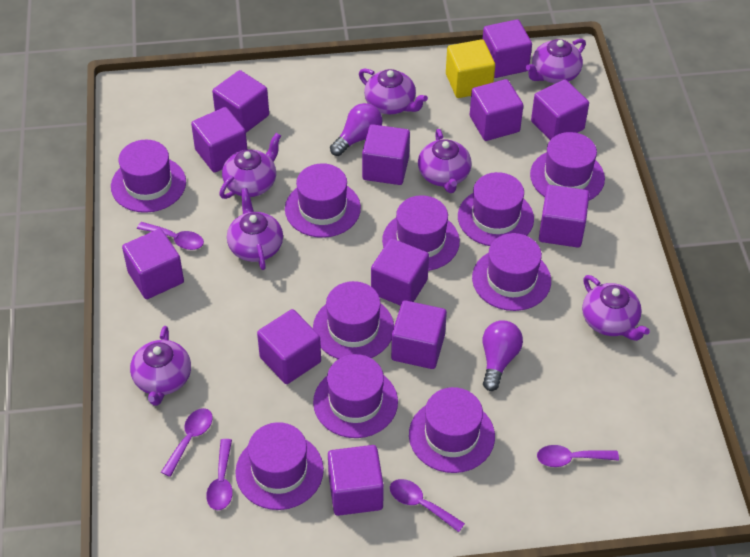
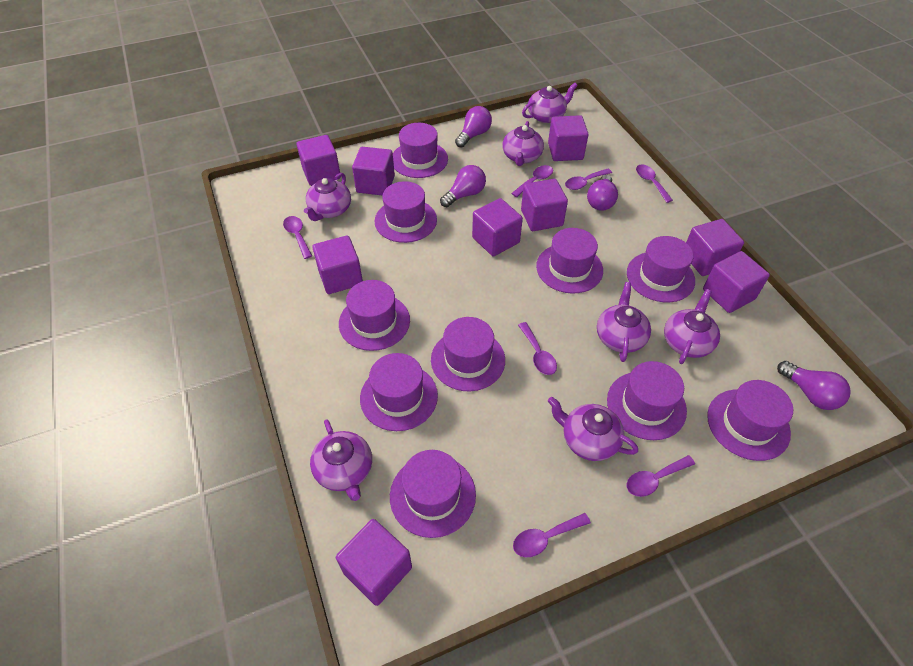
purple cube: 12 -> 9
purple light bulb: 2 -> 4
purple spoon: 5 -> 7
yellow cube: 1 -> 0

